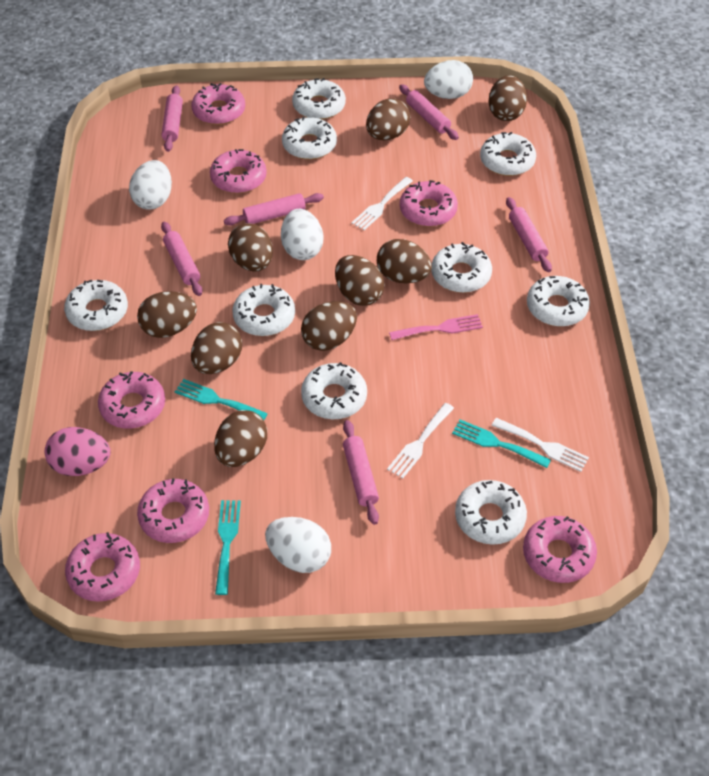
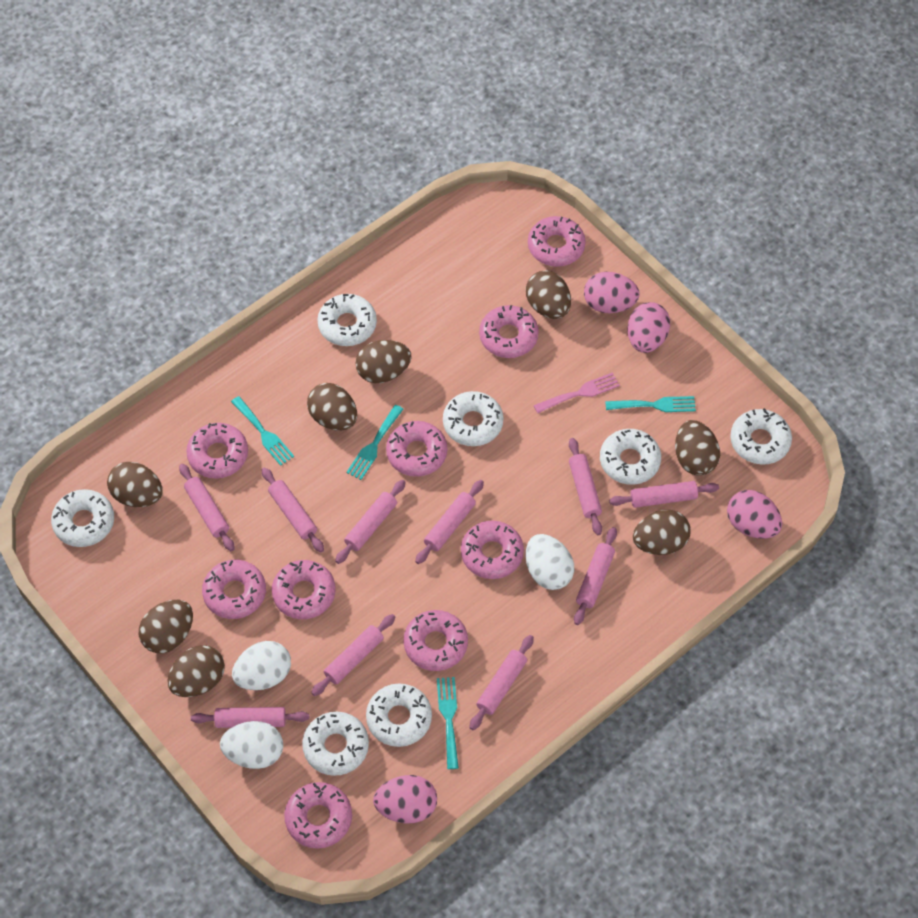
brown egg: 9 -> 8
pink donut: 7 -> 9
pink egg: 1 -> 4
pink rolling pin: 6 -> 10
turquoise fork: 3 -> 4
white donut: 9 -> 7
white egg: 4 -> 3
white fork: 3 -> 0

